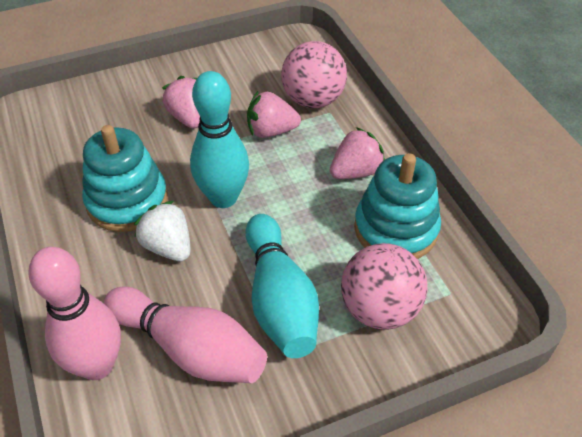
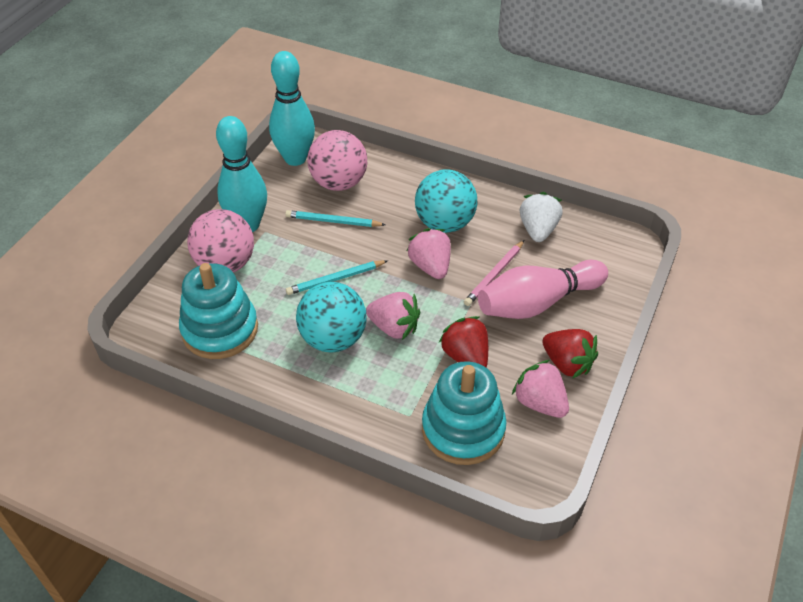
pink bowling pin: 2 -> 1
pink pencil: 0 -> 1
red strawberry: 0 -> 2
turquoise ball: 0 -> 2
turquoise pencil: 0 -> 2

